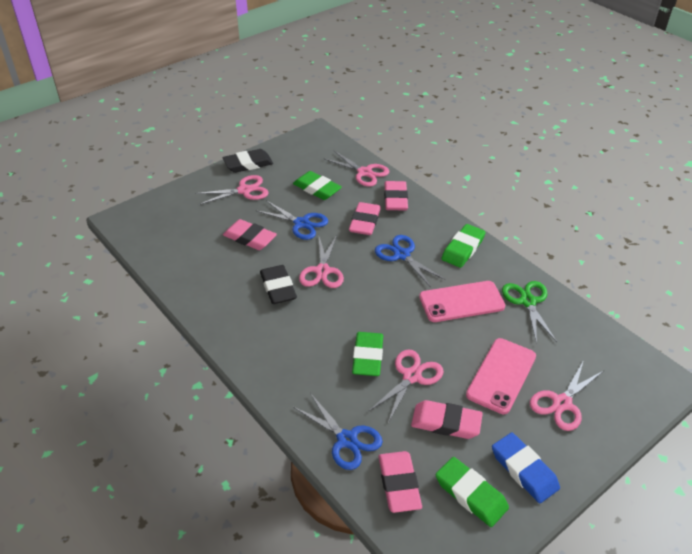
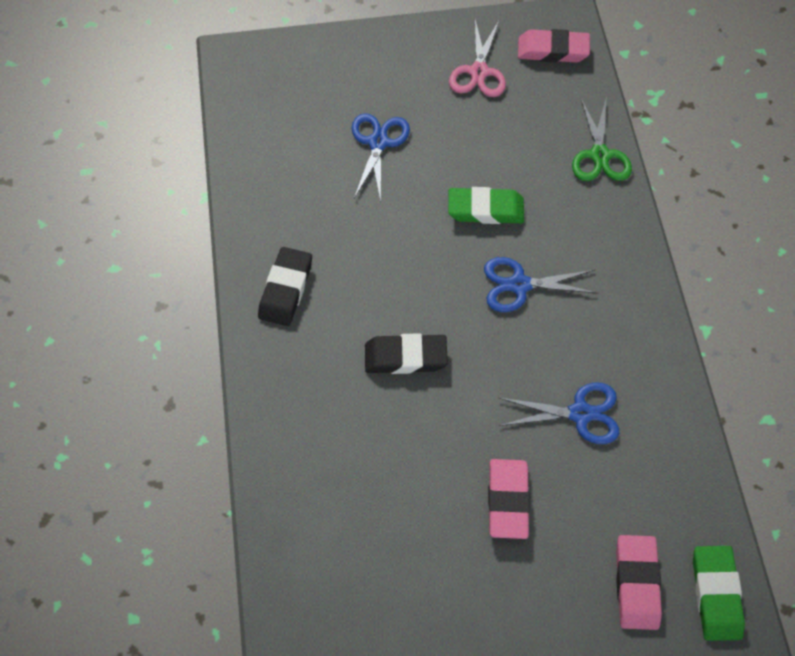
blue eraser: 1 -> 0
green eraser: 4 -> 2
pink eraser: 5 -> 3
pink phone: 2 -> 0
pink scissors: 5 -> 1

